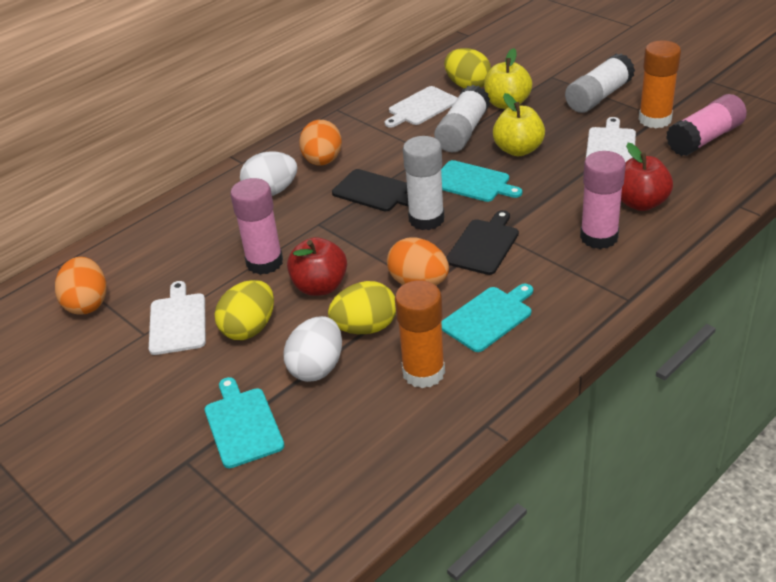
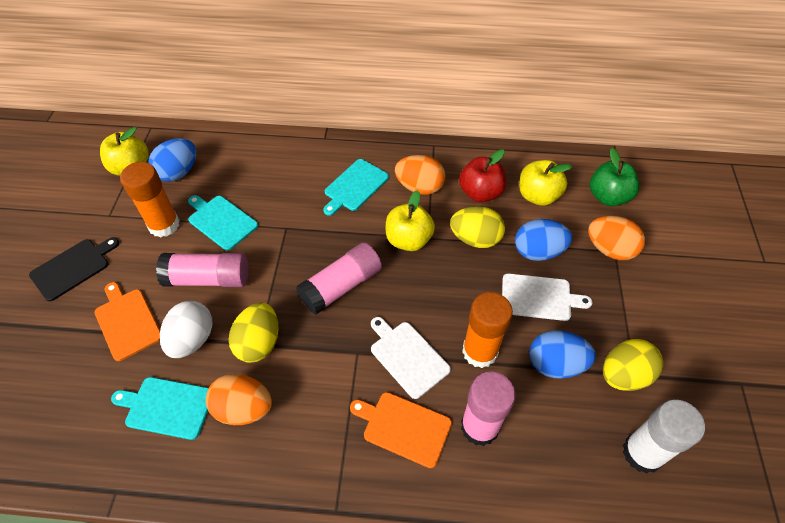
black cutting board: 2 -> 1
blue egg: 0 -> 3
green apple: 0 -> 1
orange cutting board: 0 -> 2
red apple: 2 -> 1
white cutting board: 3 -> 2
white egg: 2 -> 1
white glue stick: 3 -> 1
yellow apple: 2 -> 3

